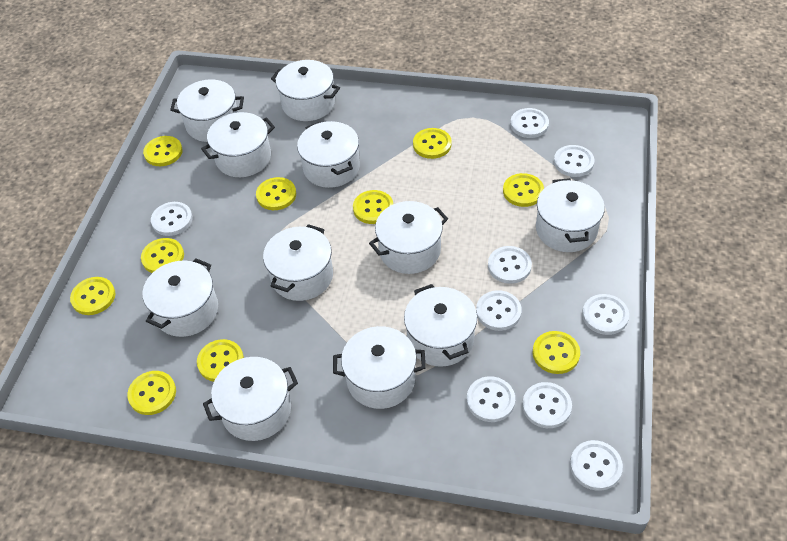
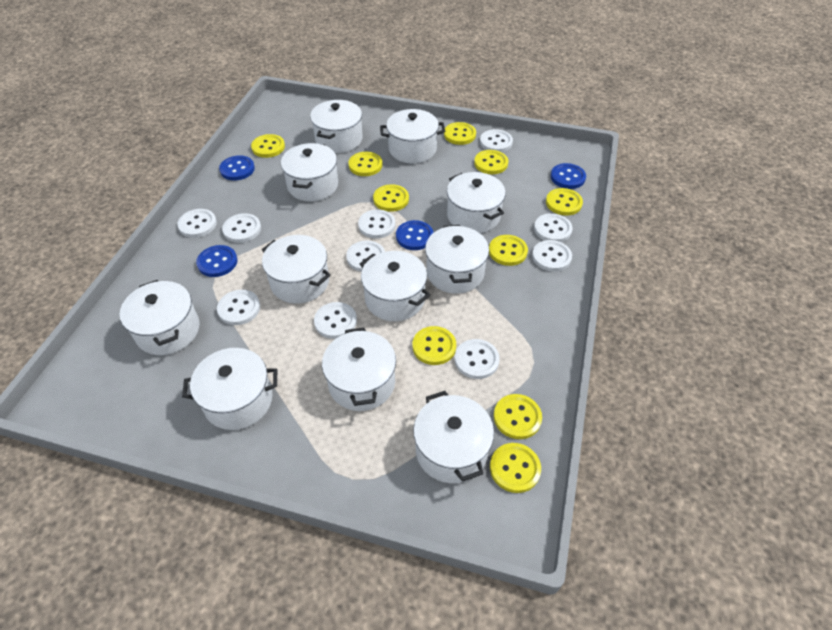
blue button: 0 -> 4
white button: 9 -> 10

